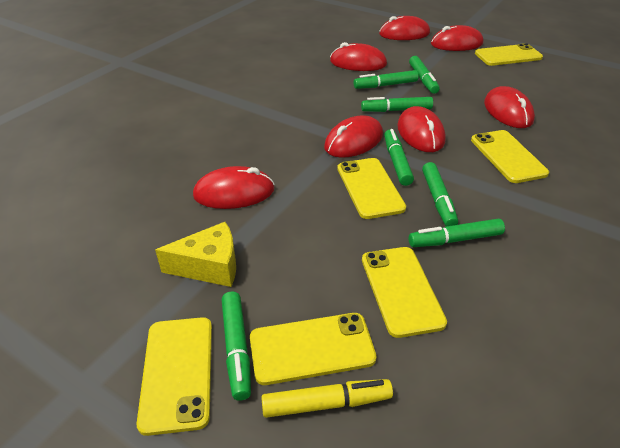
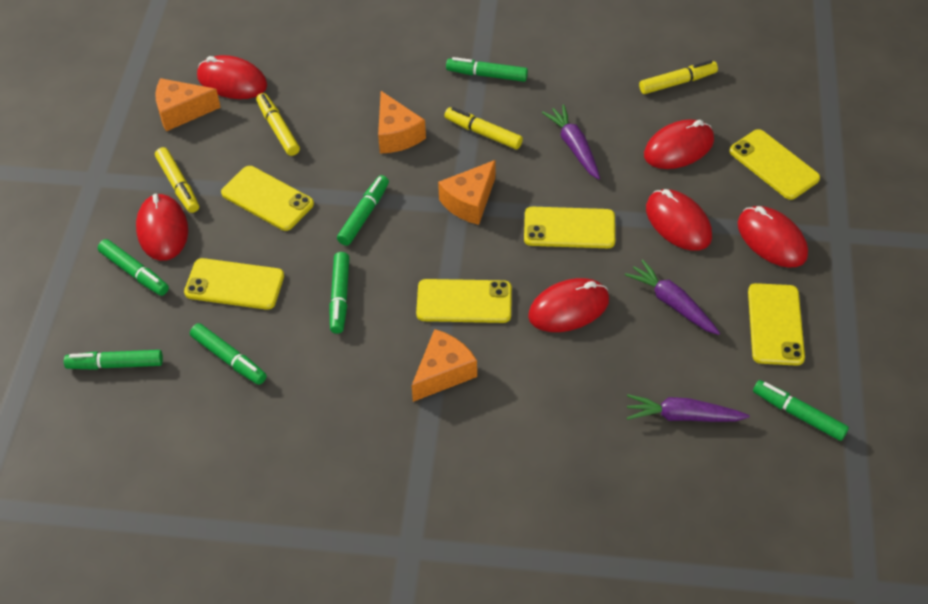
orange cheese: 0 -> 4
purple carrot: 0 -> 3
red mouse: 7 -> 6
yellow cheese: 1 -> 0
yellow marker: 1 -> 4

